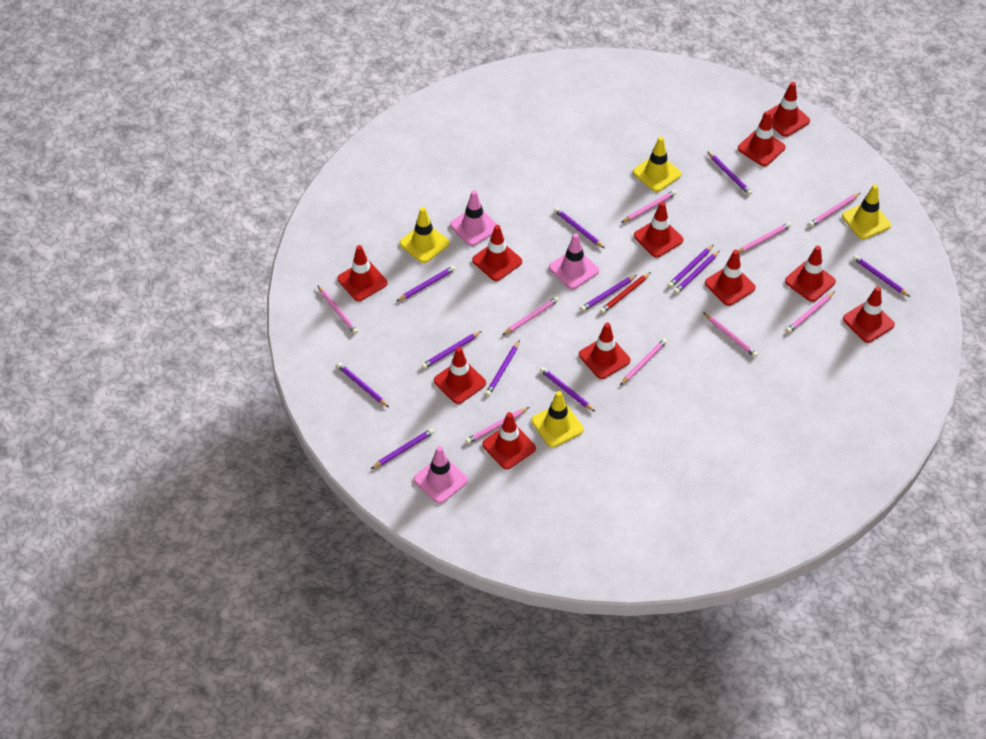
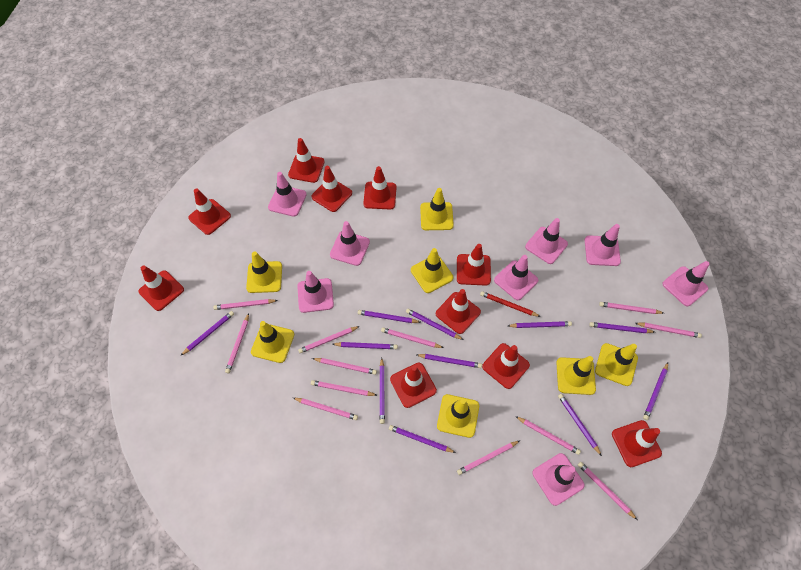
pink pencil: 9 -> 12
pink traffic cone: 3 -> 8
purple pencil: 12 -> 11
red traffic cone: 11 -> 10
yellow traffic cone: 4 -> 7

